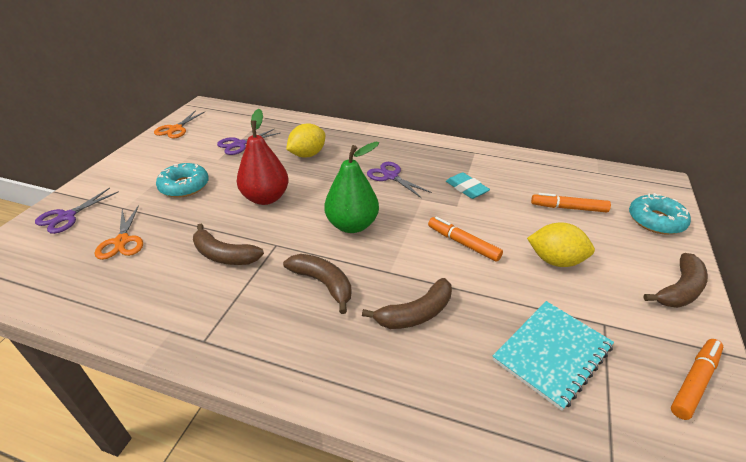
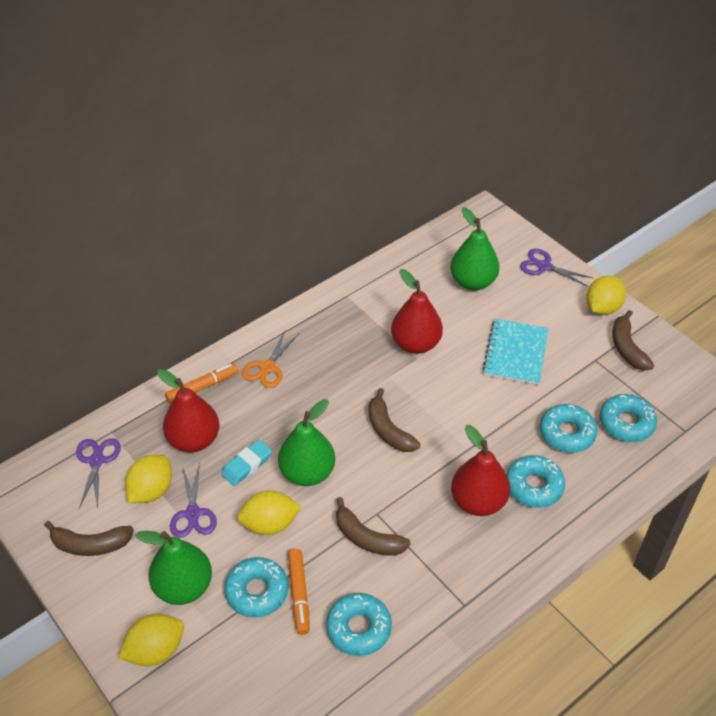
green pear: 1 -> 3
orange marker: 3 -> 2
orange scissors: 2 -> 1
red pear: 1 -> 3
turquoise donut: 2 -> 5
yellow lemon: 2 -> 4

